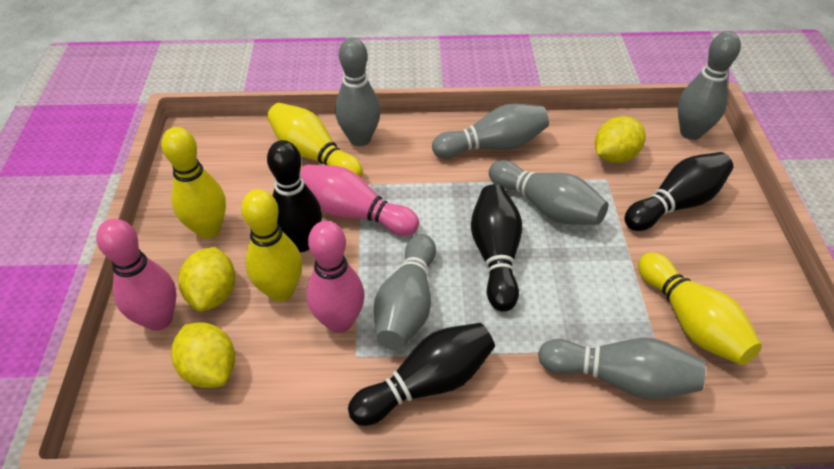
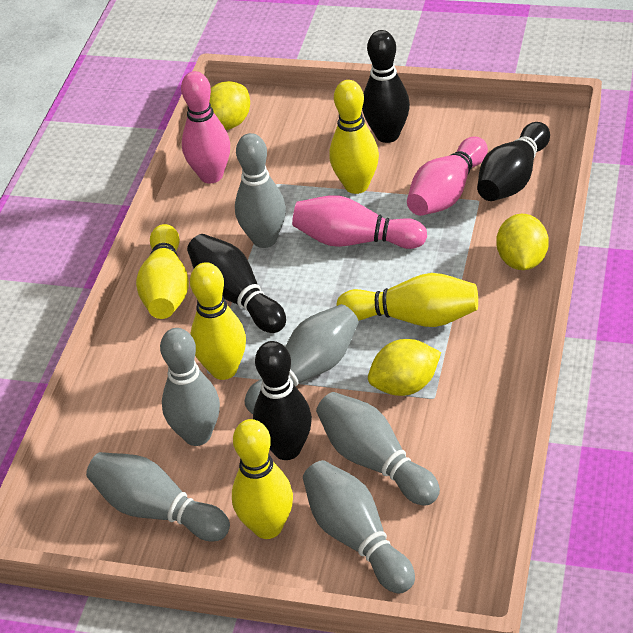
yellow bowling pin: 4 -> 5

